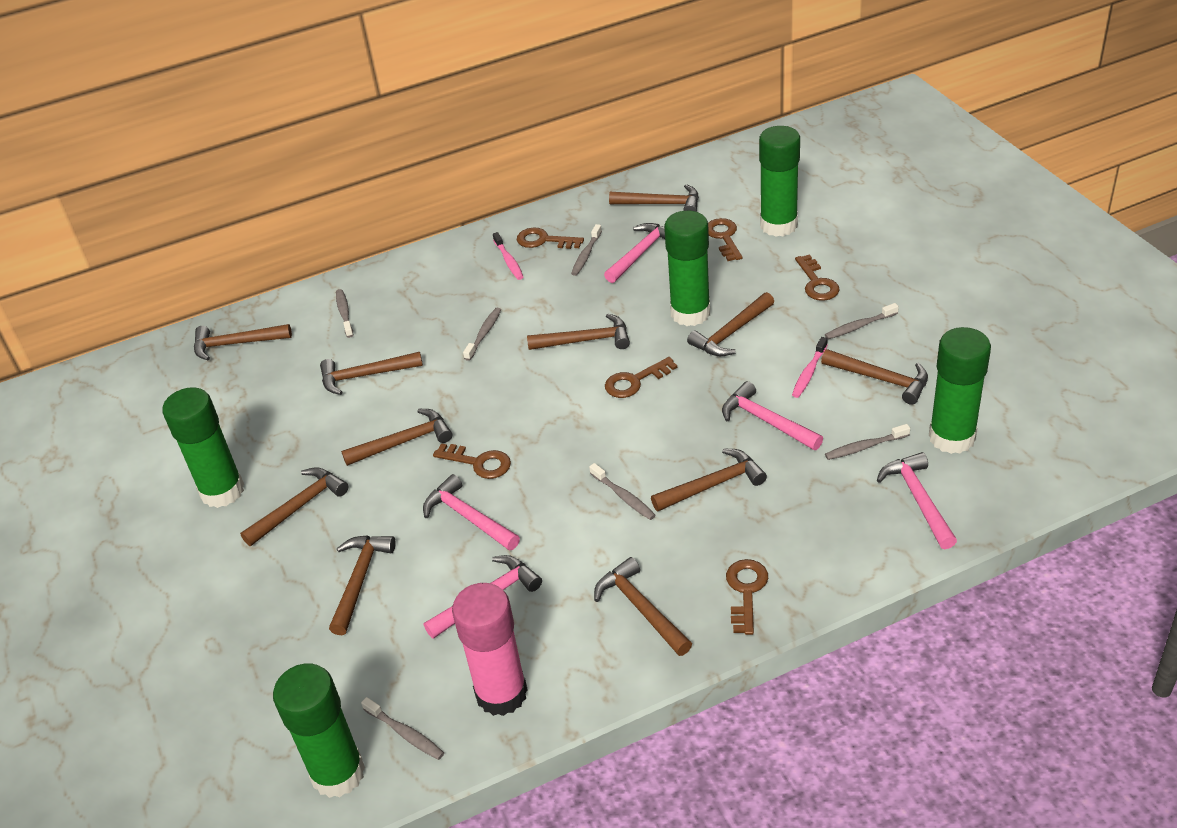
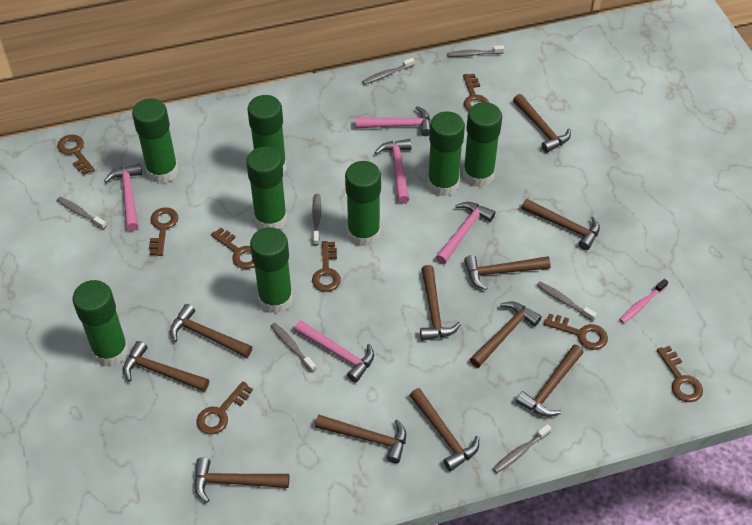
brown key: 6 -> 8
green glue stick: 5 -> 8
pink glue stick: 1 -> 0
pink toothbrush: 2 -> 1

